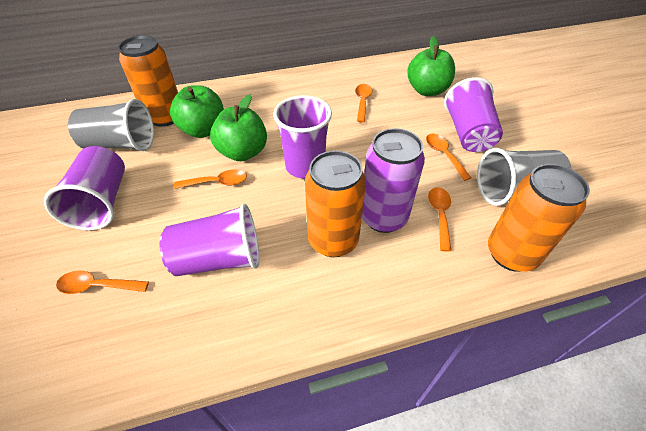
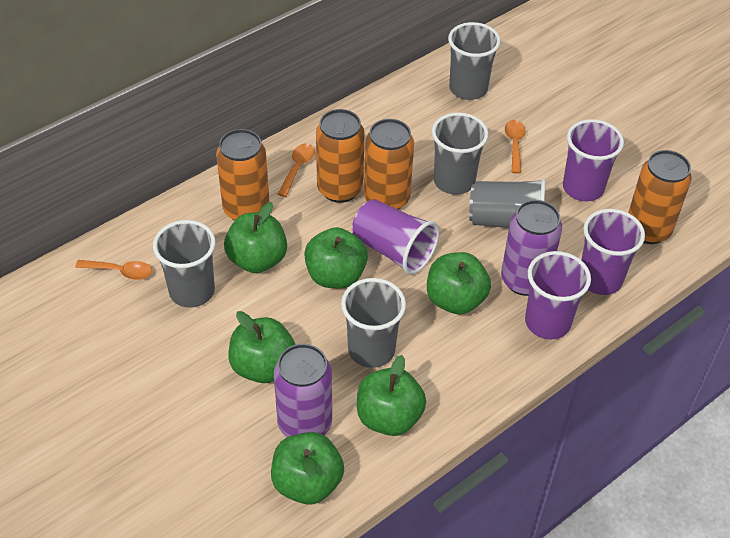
green apple: 3 -> 6
grey cup: 2 -> 5
orange can: 3 -> 4
orange spoon: 5 -> 3
purple can: 1 -> 2

